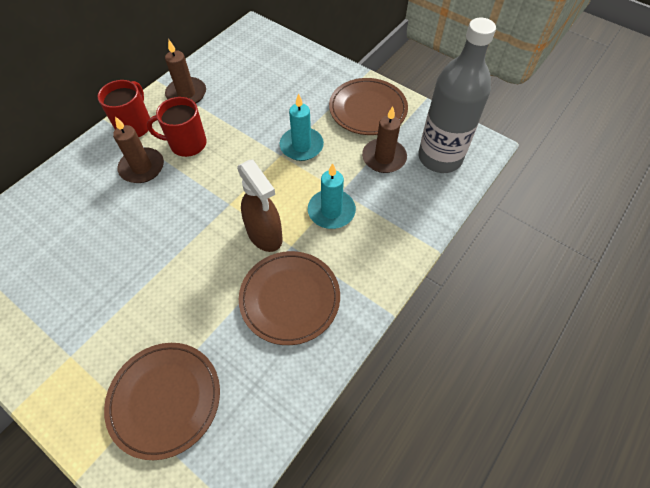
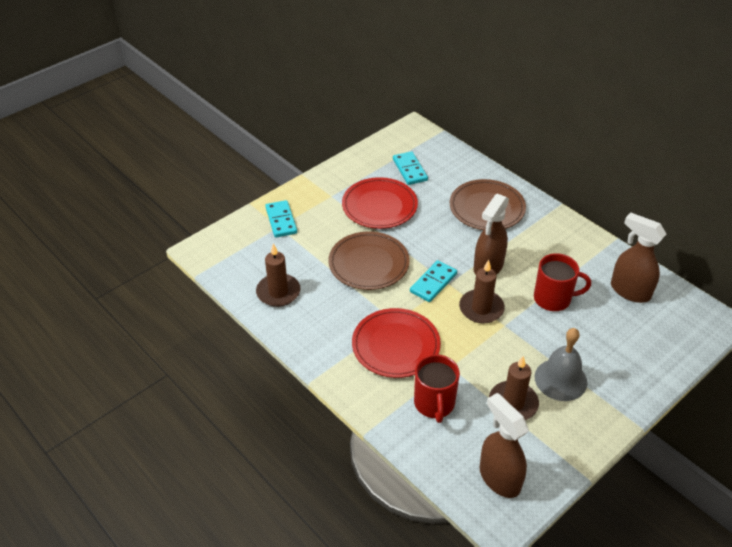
brown plate: 3 -> 2
brown spray bottle: 1 -> 3
grey bell: 0 -> 1
grey bottle: 1 -> 0
red plate: 0 -> 2
turquoise candle: 2 -> 0
turquoise domino: 0 -> 3

